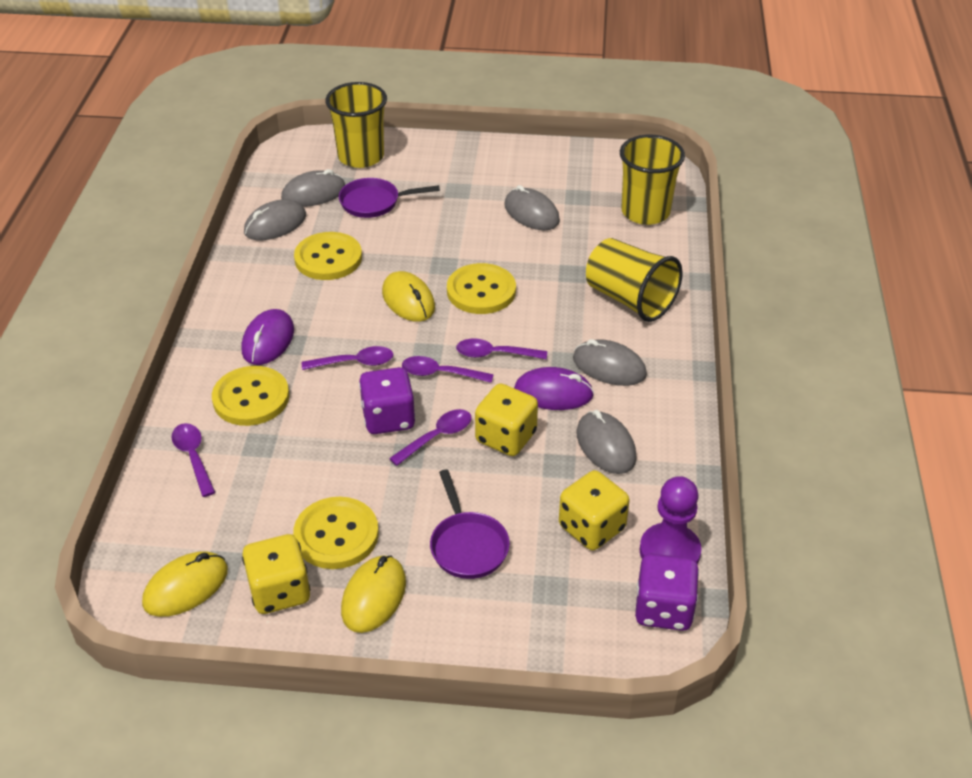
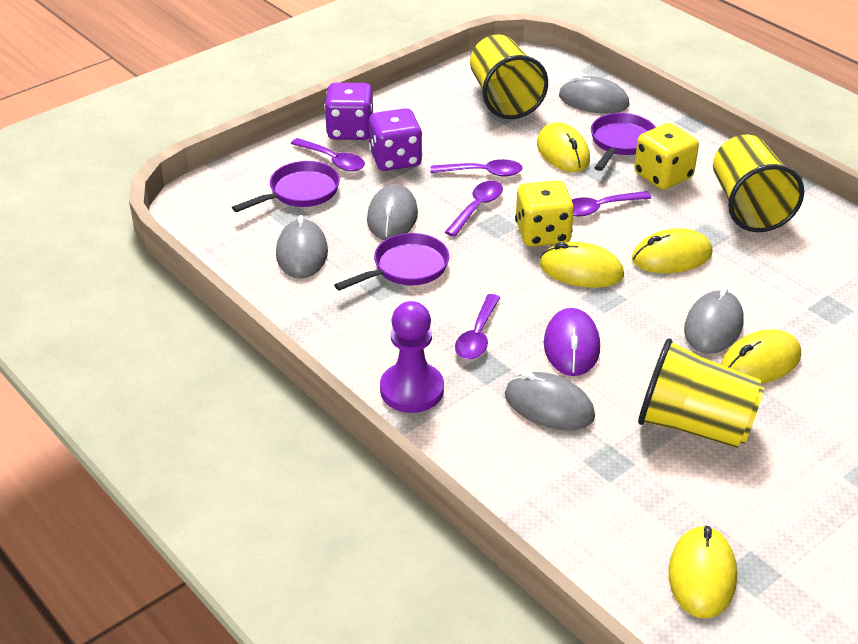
purple mouse: 2 -> 1
purple pan: 2 -> 3
yellow button: 4 -> 0
yellow dice: 3 -> 2
yellow mouse: 3 -> 5

